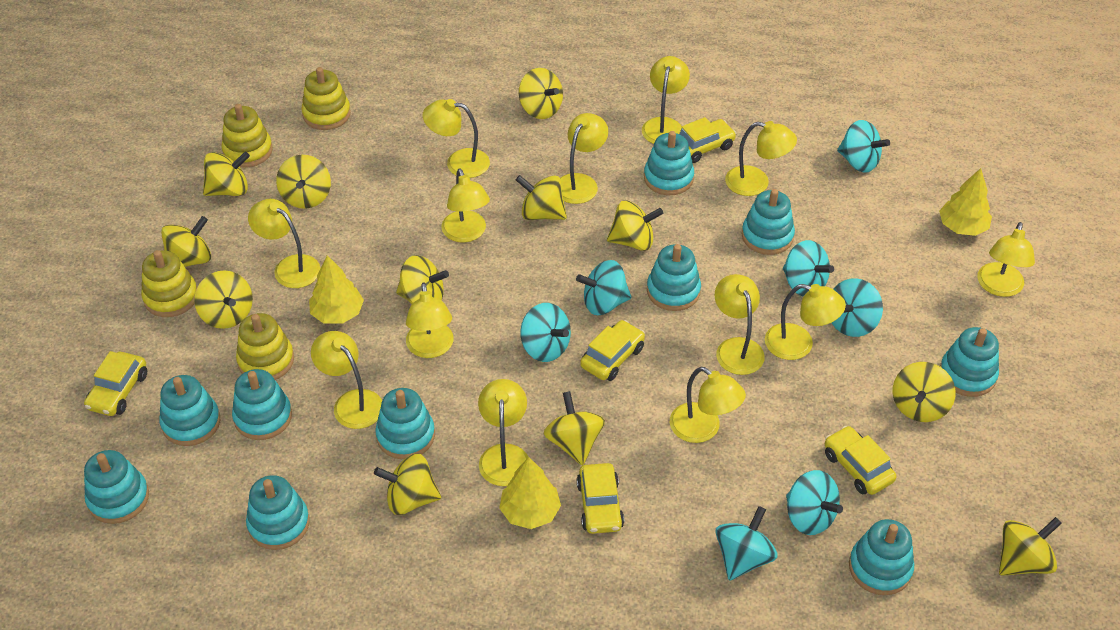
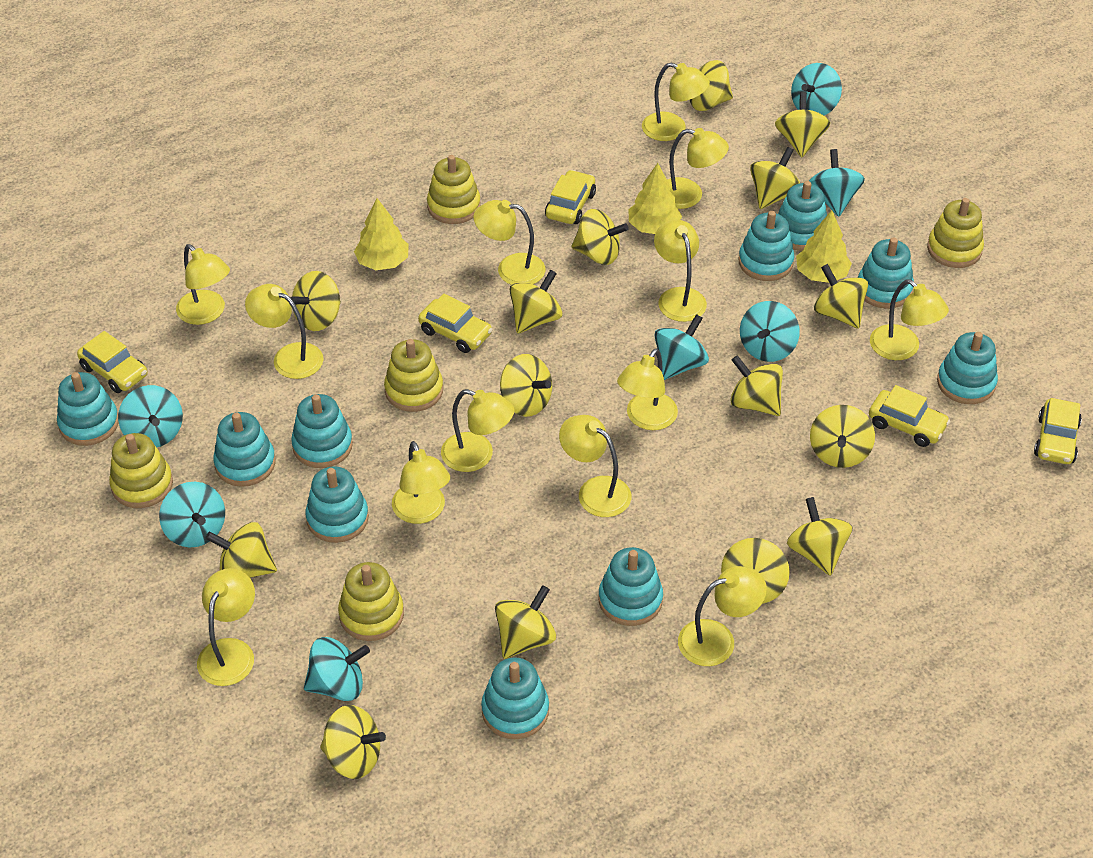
yellow spinning top: 12 -> 15
yellow stacking toy: 4 -> 5

